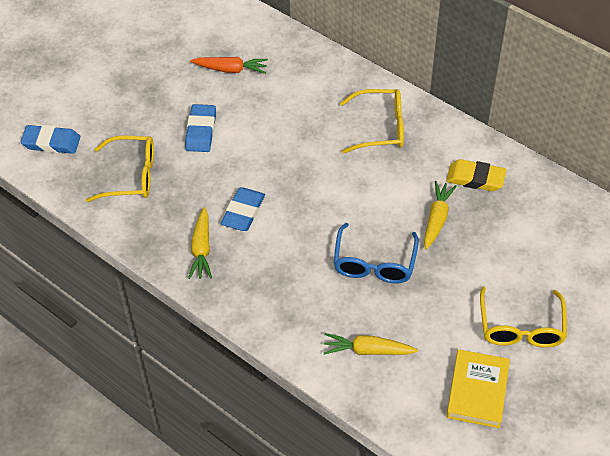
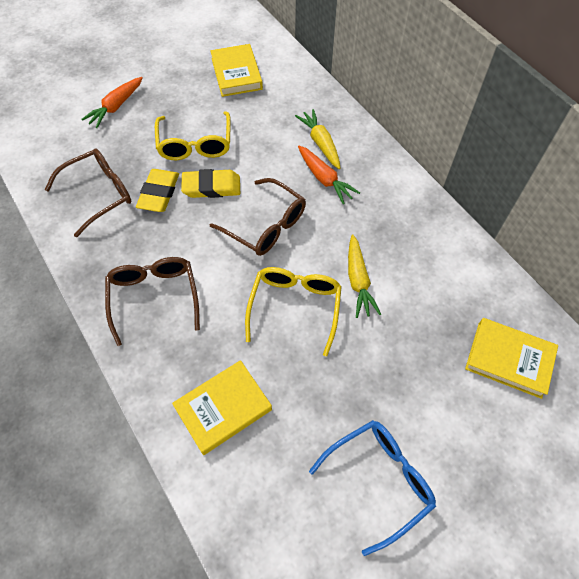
blue eraser: 3 -> 0
brown glasses: 0 -> 3
orange carrot: 1 -> 2
yellow book: 1 -> 3
yellow carrot: 3 -> 2
yellow eraser: 1 -> 2
yellow glasses: 3 -> 2

